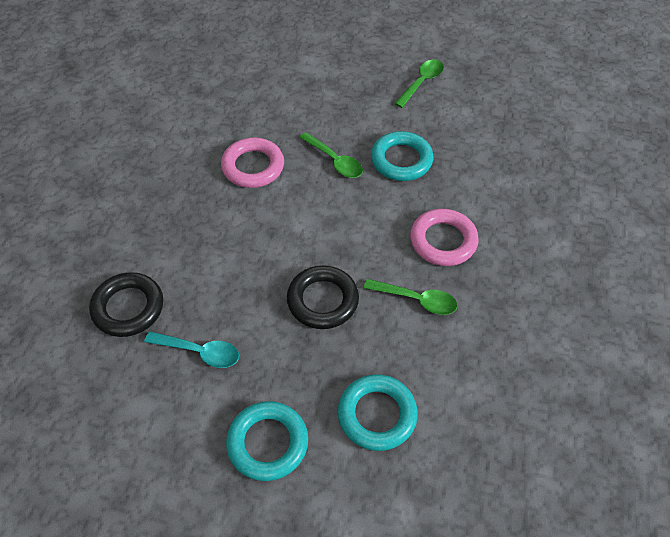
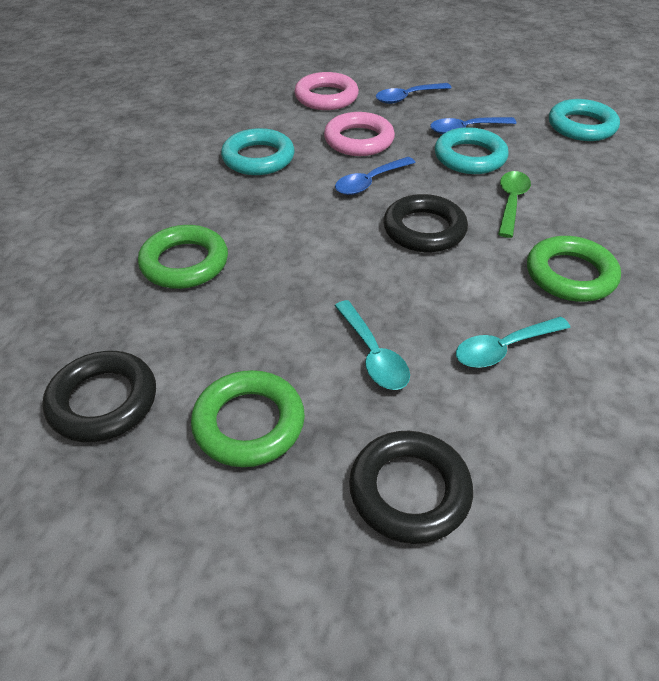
black ring: 2 -> 3
blue spoon: 0 -> 3
green ring: 0 -> 3
green spoon: 3 -> 1
turquoise spoon: 1 -> 2

